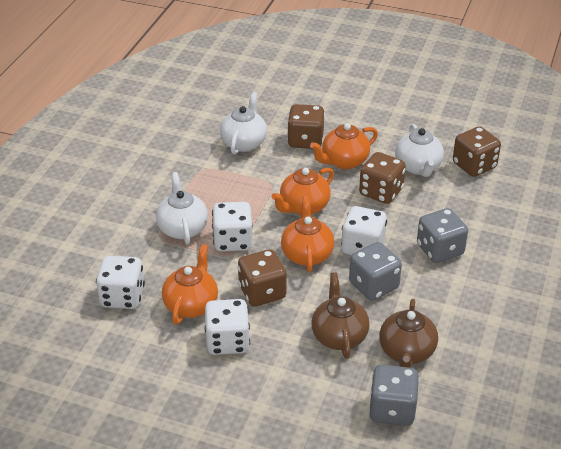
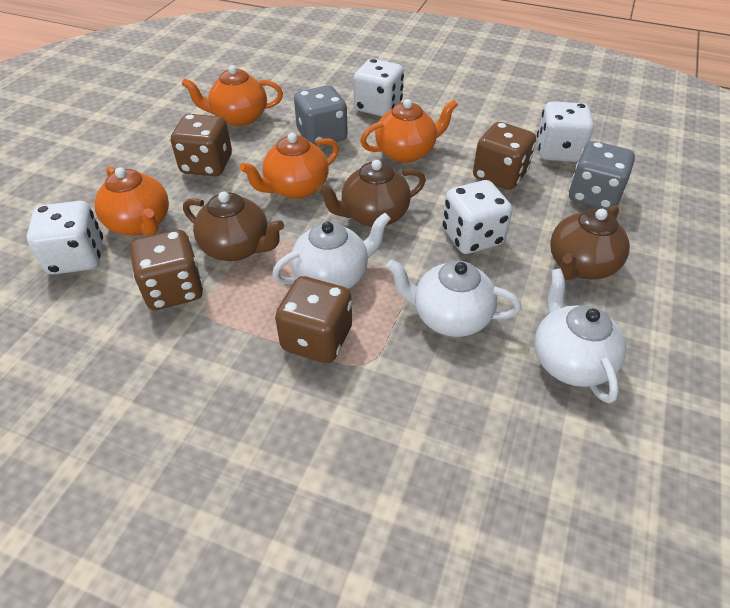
brown teapot: 2 -> 3
grey dice: 3 -> 2

